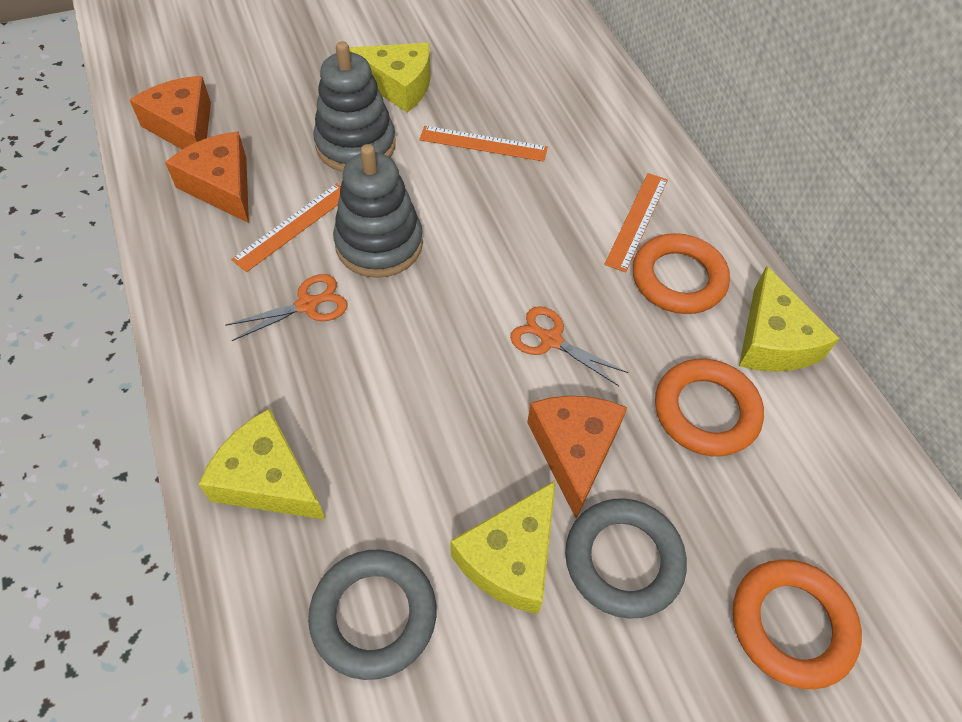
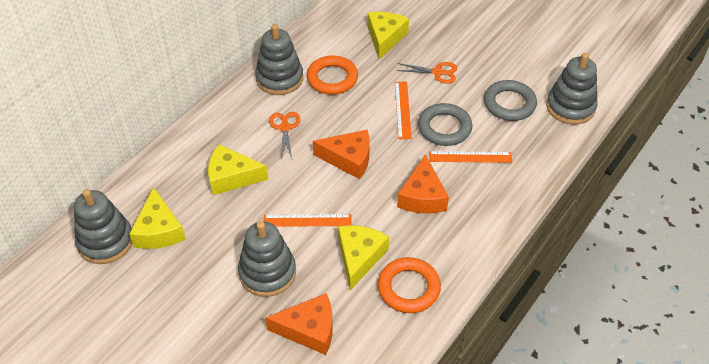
grey stacking toy: 2 -> 4
orange ring: 3 -> 2

